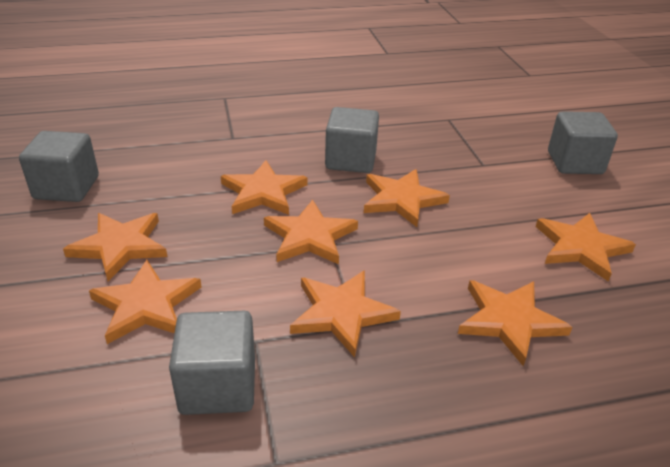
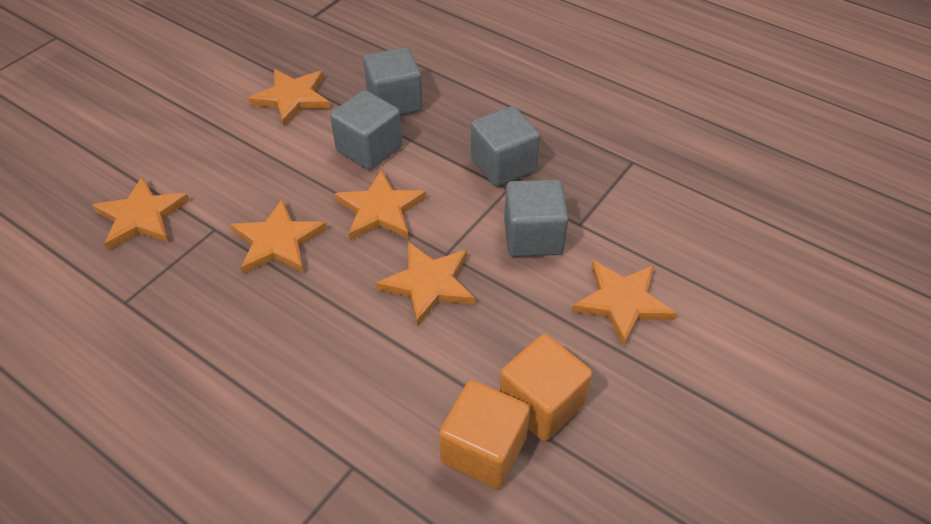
orange cube: 0 -> 2
orange star: 8 -> 6

